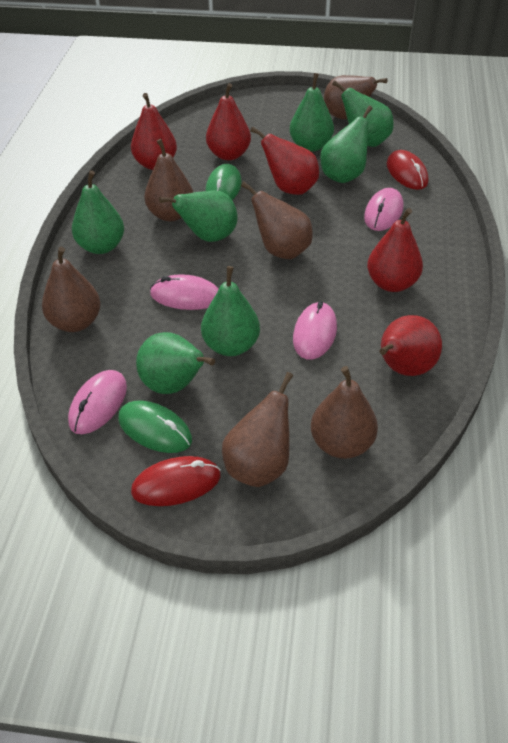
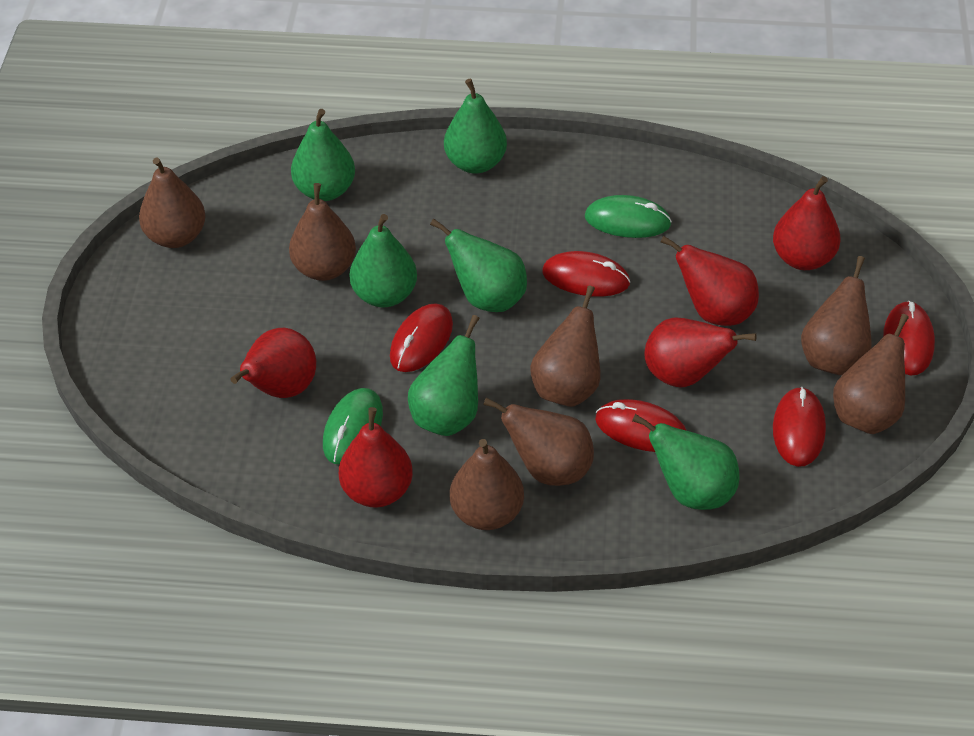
brown pear: 6 -> 7
green pear: 7 -> 6
pink mouse: 4 -> 0
red mouse: 2 -> 5

